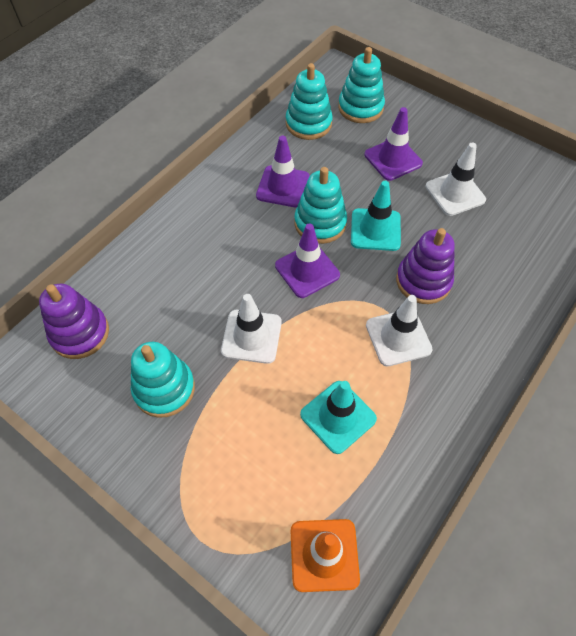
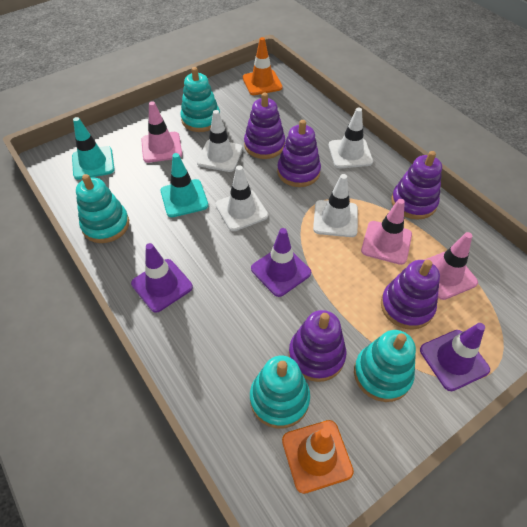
orange traffic cone: 1 -> 2
pink traffic cone: 0 -> 3
purple stacking toy: 2 -> 5
white traffic cone: 3 -> 4

